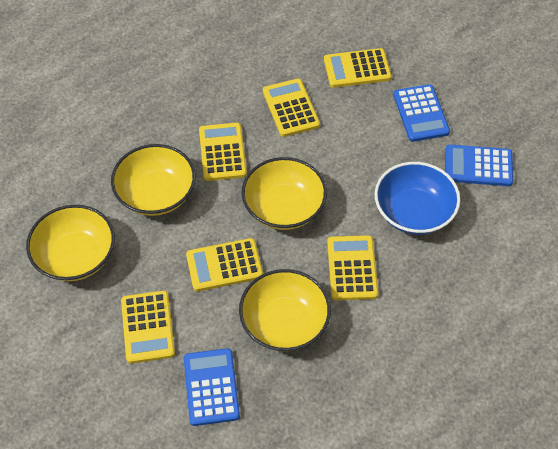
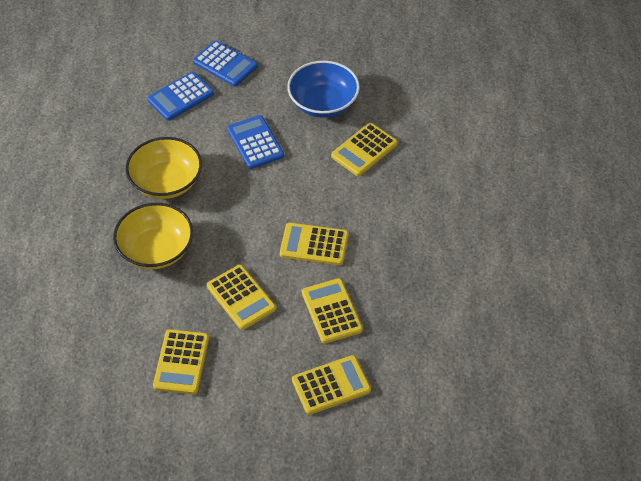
yellow bowl: 4 -> 2

